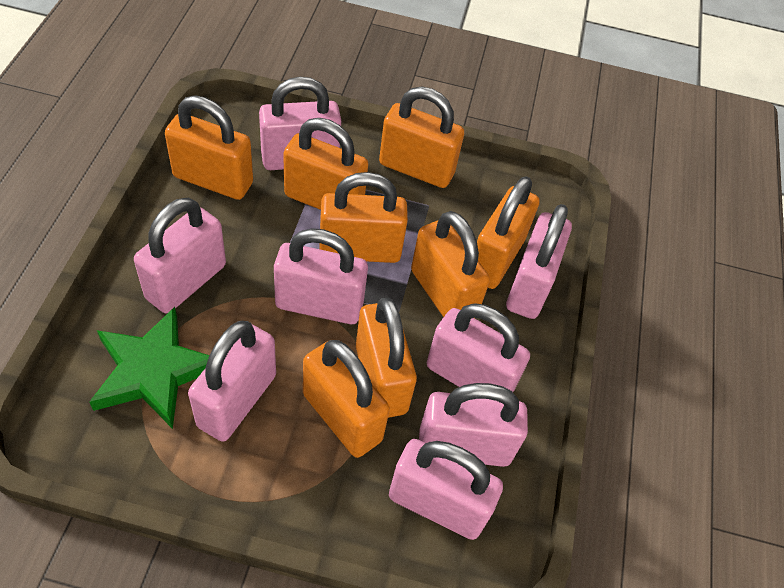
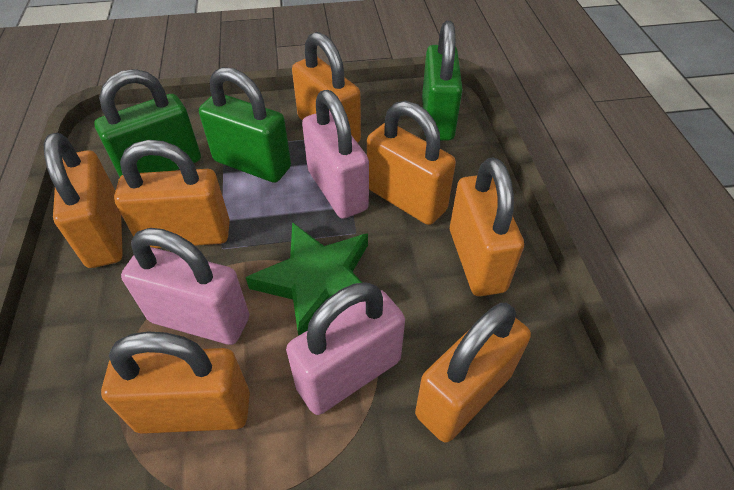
green padlock: 0 -> 3
orange padlock: 8 -> 7
pink padlock: 8 -> 3

